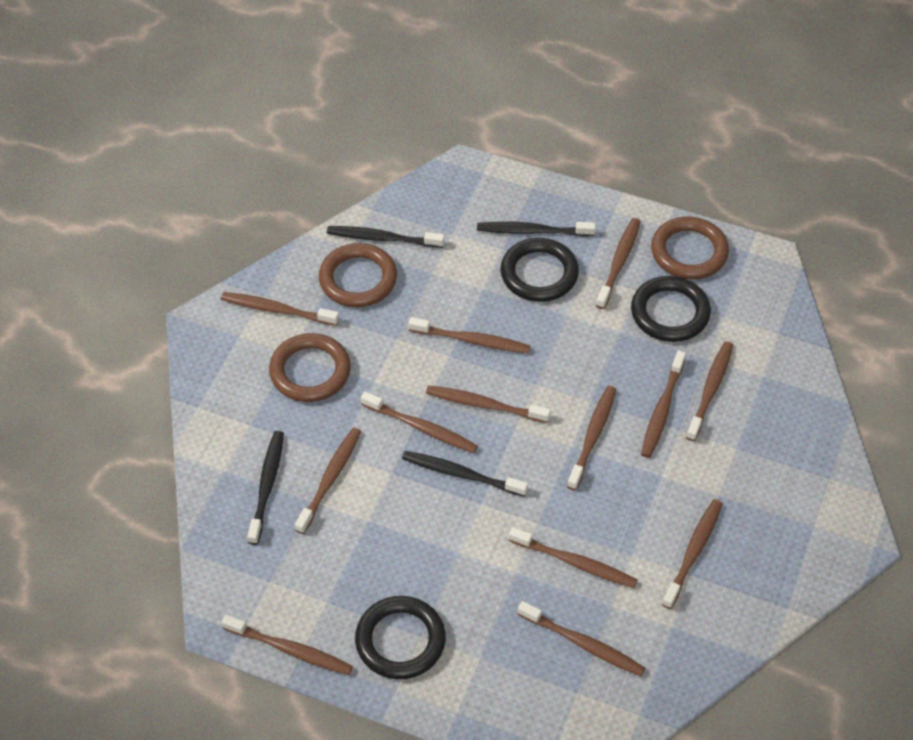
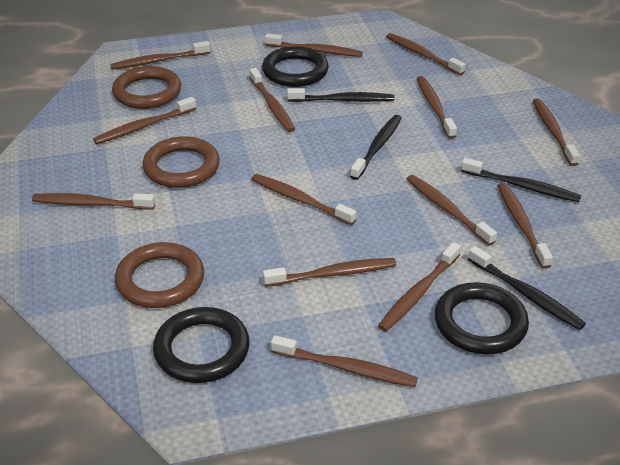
brown toothbrush: 13 -> 14

